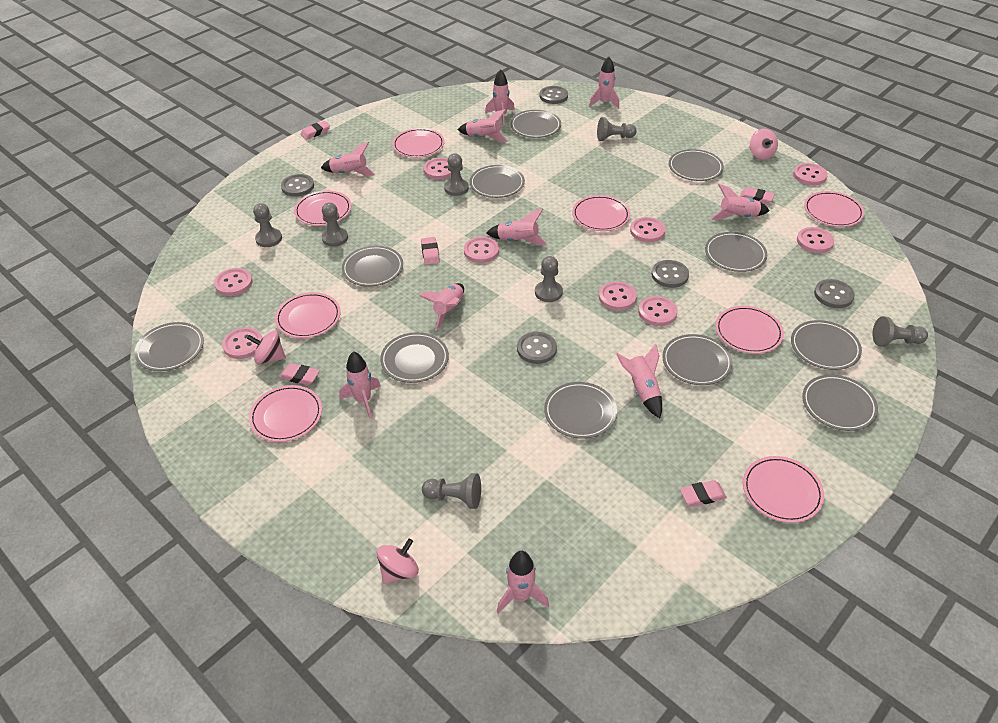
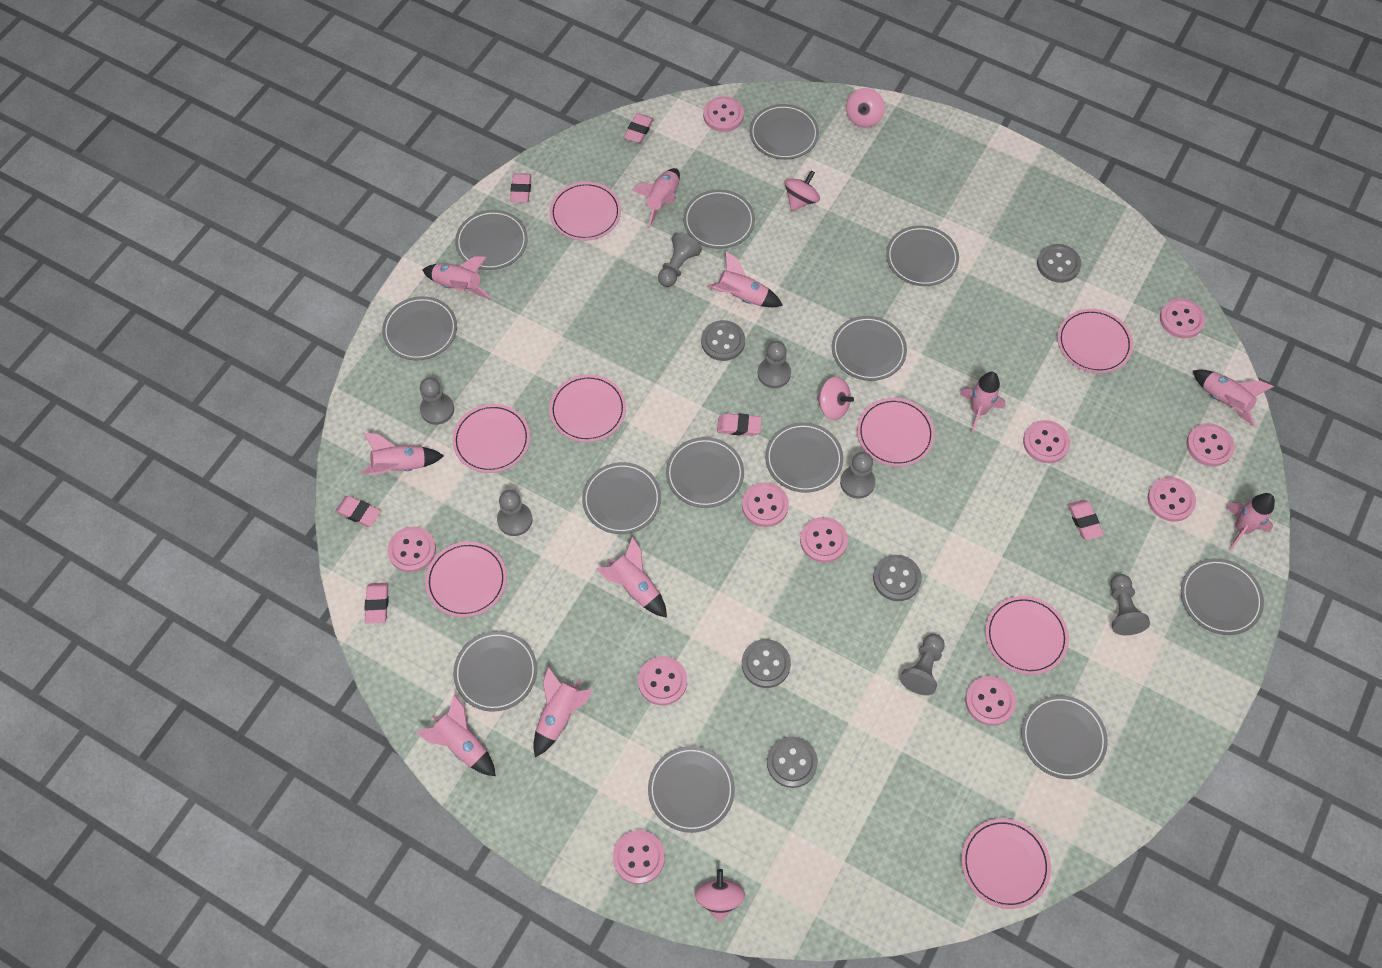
grey plate: 11 -> 13
pink button: 9 -> 11
pink eraser: 5 -> 6
pink spinning top: 3 -> 4

